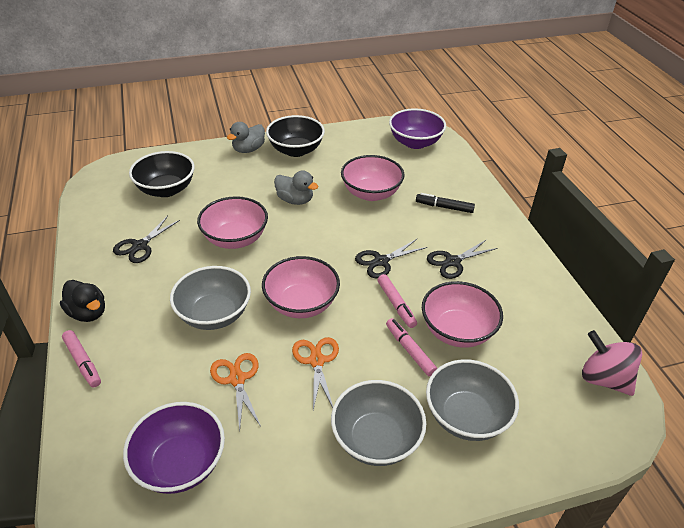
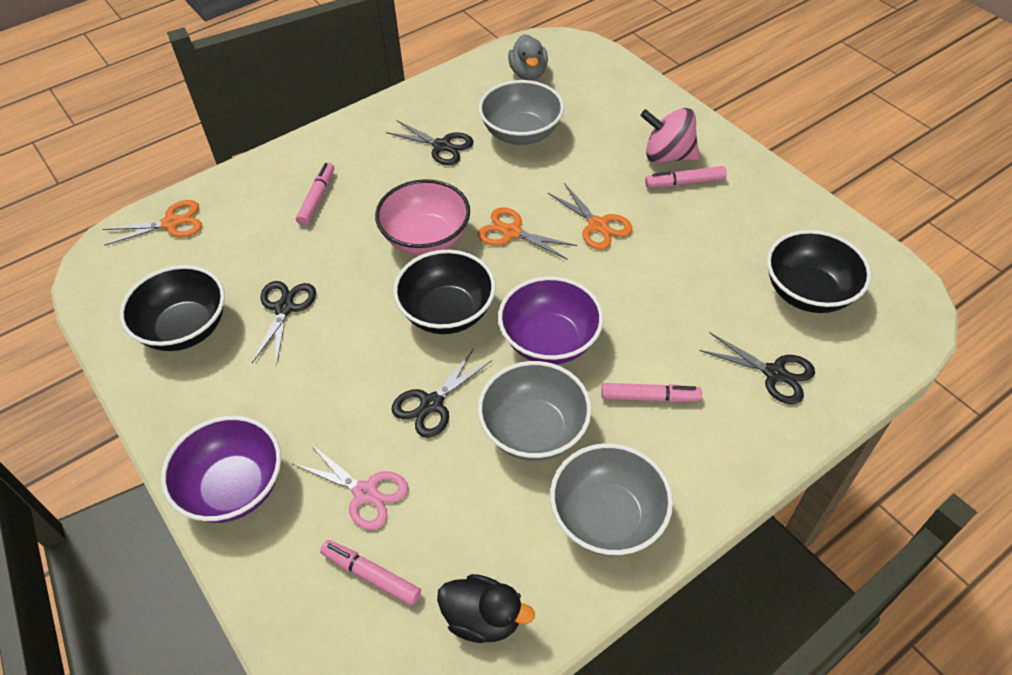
black bowl: 2 -> 3
black marker: 1 -> 0
black scissors: 3 -> 4
grey duck: 2 -> 1
orange scissors: 2 -> 3
pink bowl: 4 -> 1
pink marker: 3 -> 4
pink scissors: 0 -> 1

